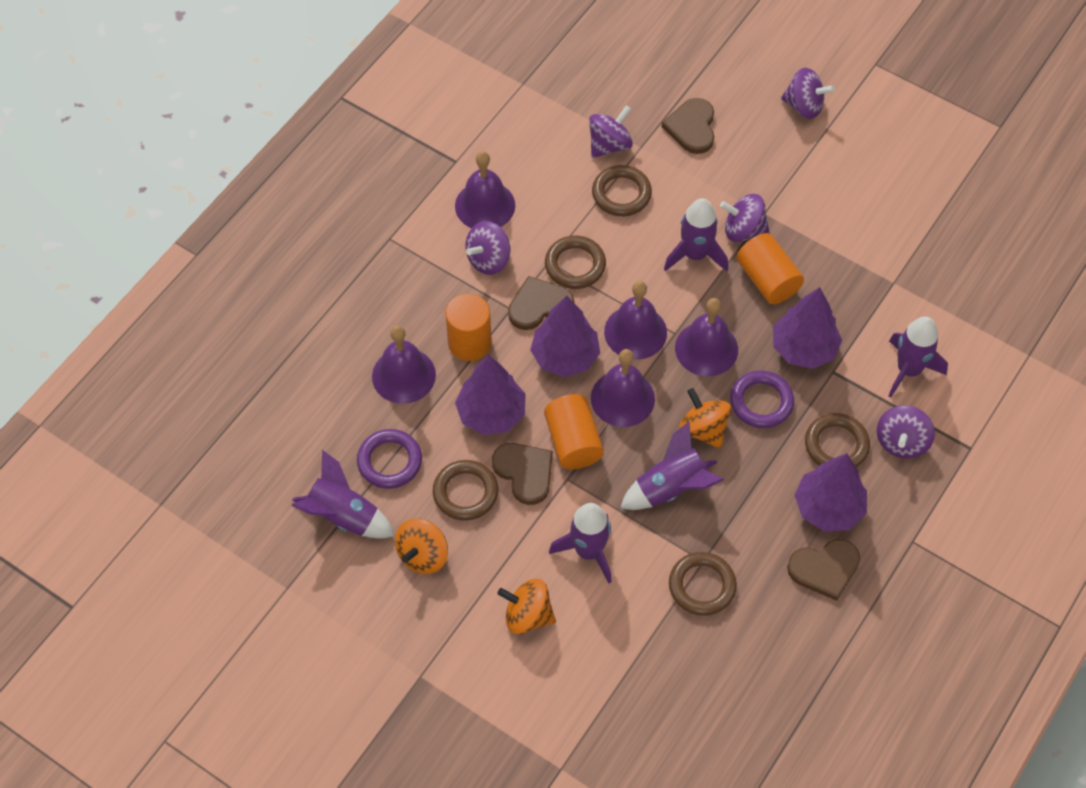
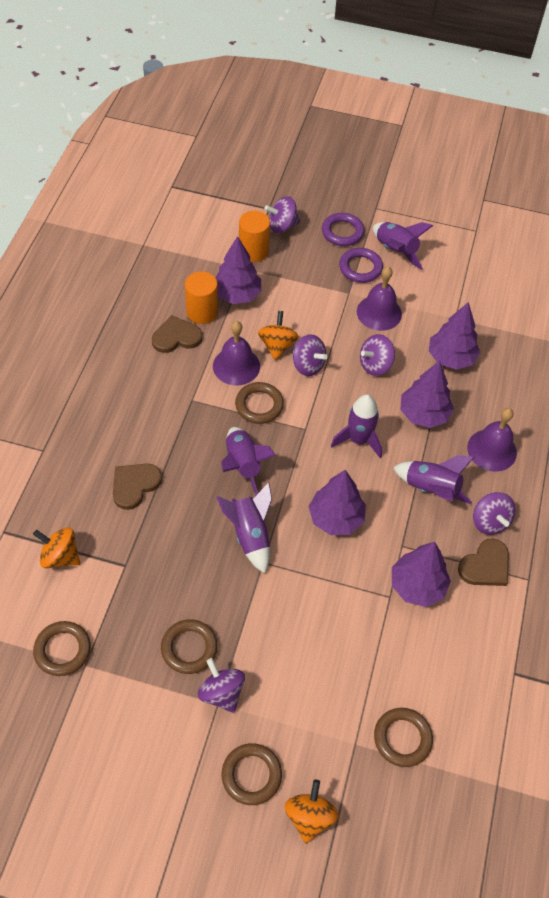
brown heart: 4 -> 3
orange cylinder: 3 -> 2
purple bell: 5 -> 3
purple tree: 4 -> 5

